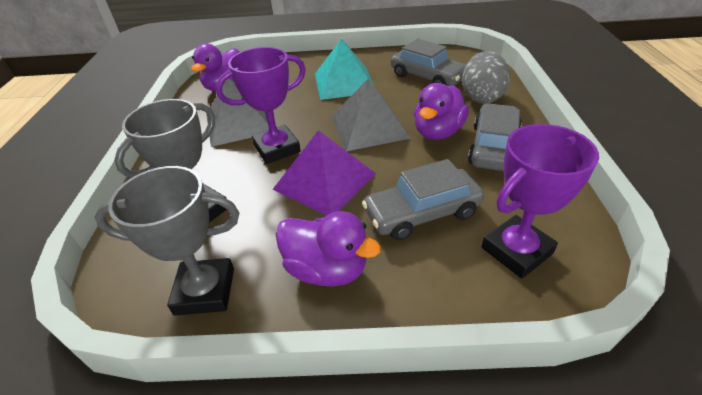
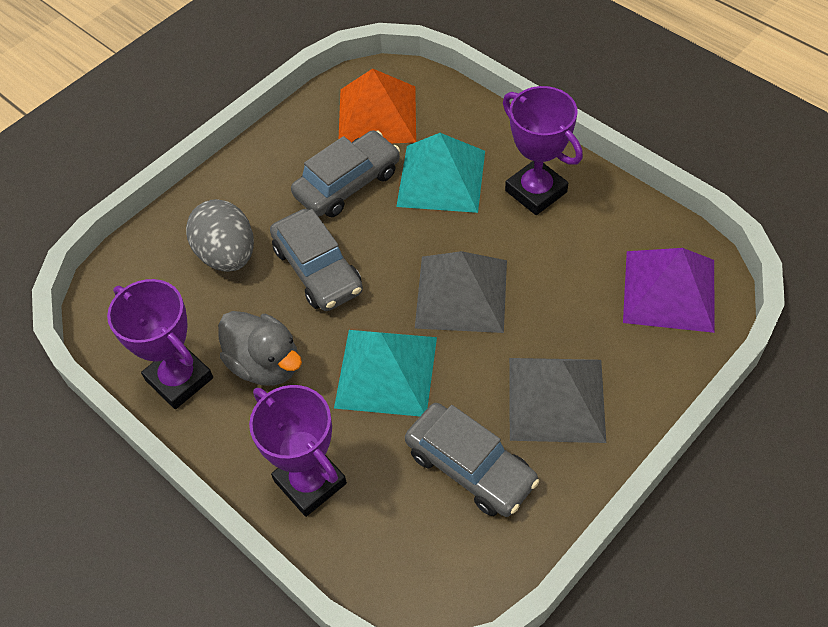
grey duck: 0 -> 1
grey trophy: 2 -> 0
orange pyramid: 0 -> 1
purple duck: 3 -> 0
purple trophy: 2 -> 3
turquoise pyramid: 1 -> 2

